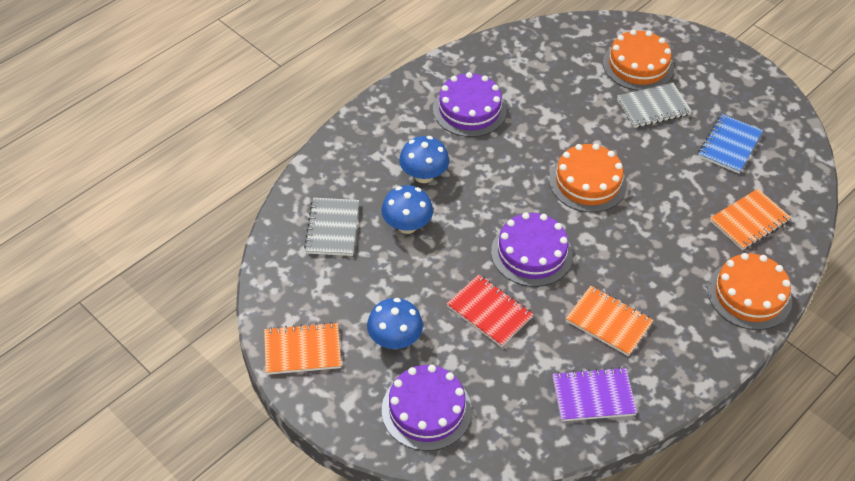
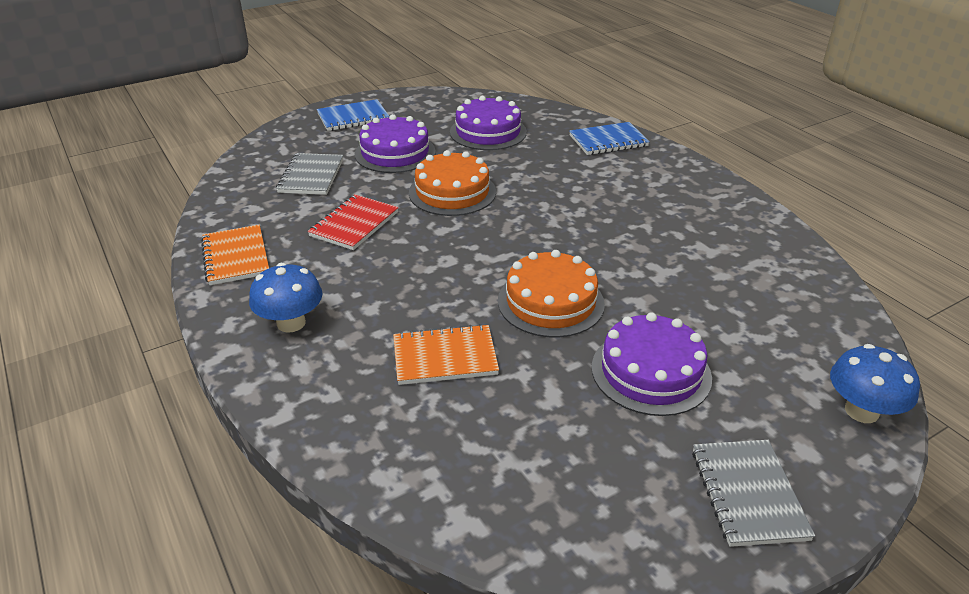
blue mushroom: 3 -> 2
blue notebook: 1 -> 2
orange cake: 3 -> 2
orange notebook: 3 -> 2
purple notebook: 1 -> 0

